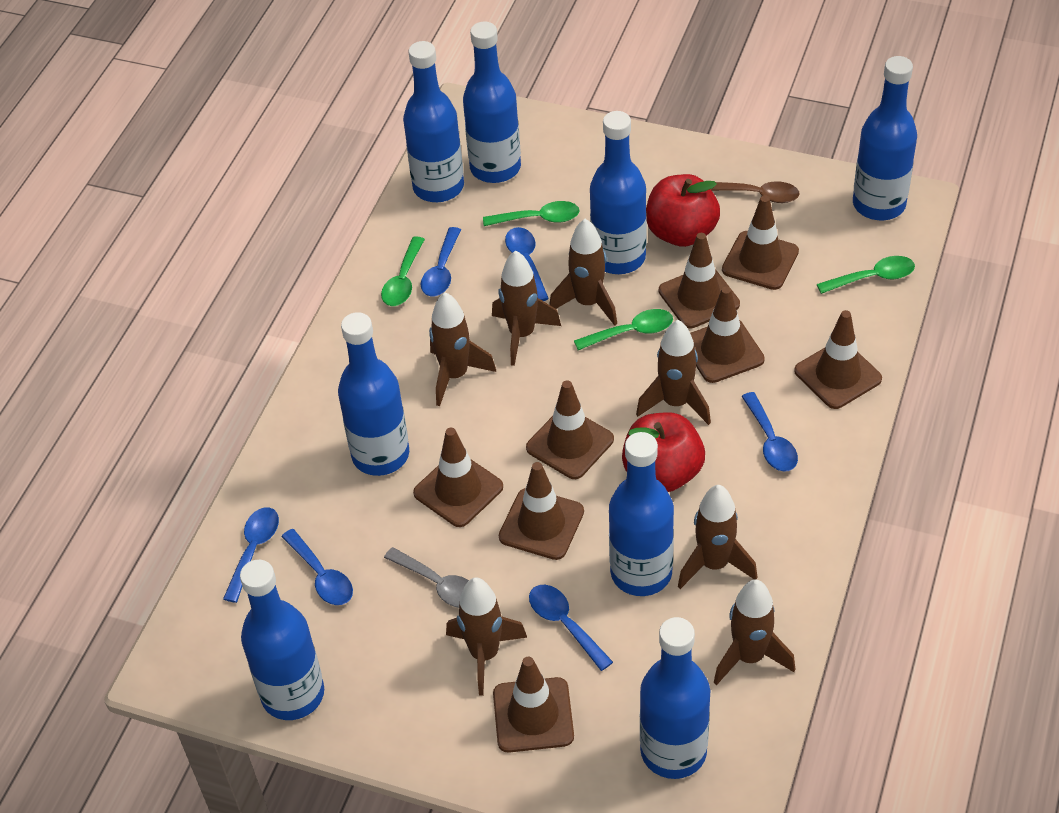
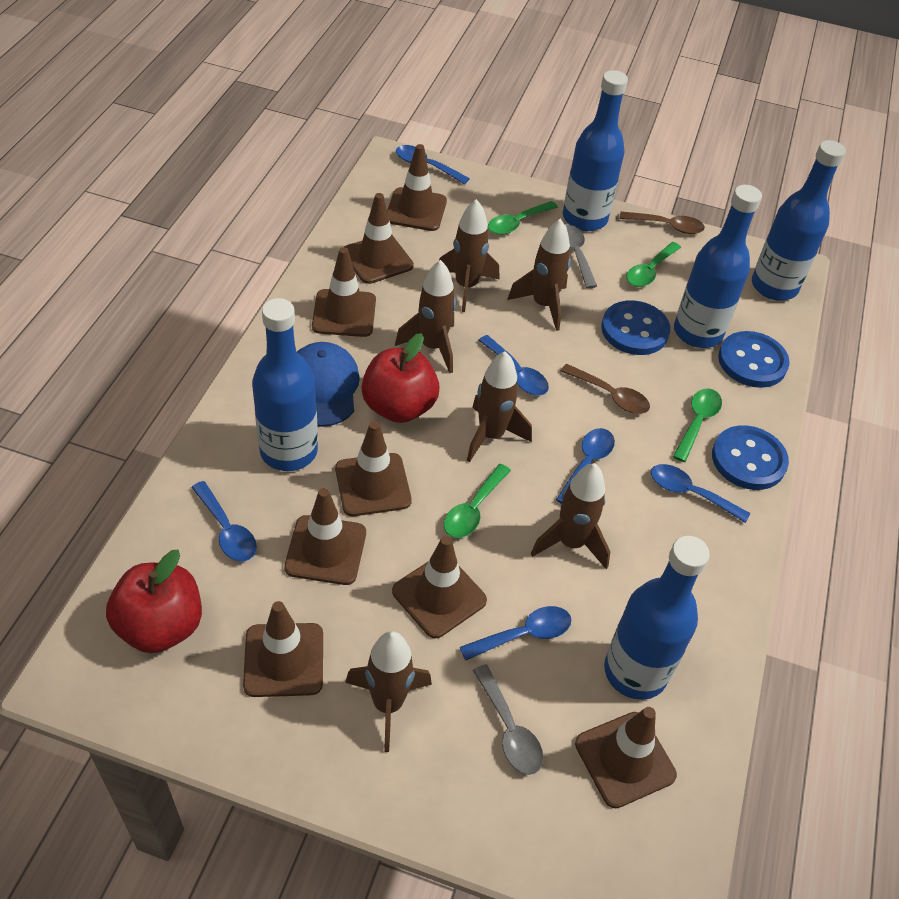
blue bottle: 8 -> 5
blue button: 0 -> 3
blue cap: 0 -> 1
brown rocket: 7 -> 6
brown spoon: 1 -> 2
grey spoon: 1 -> 2

